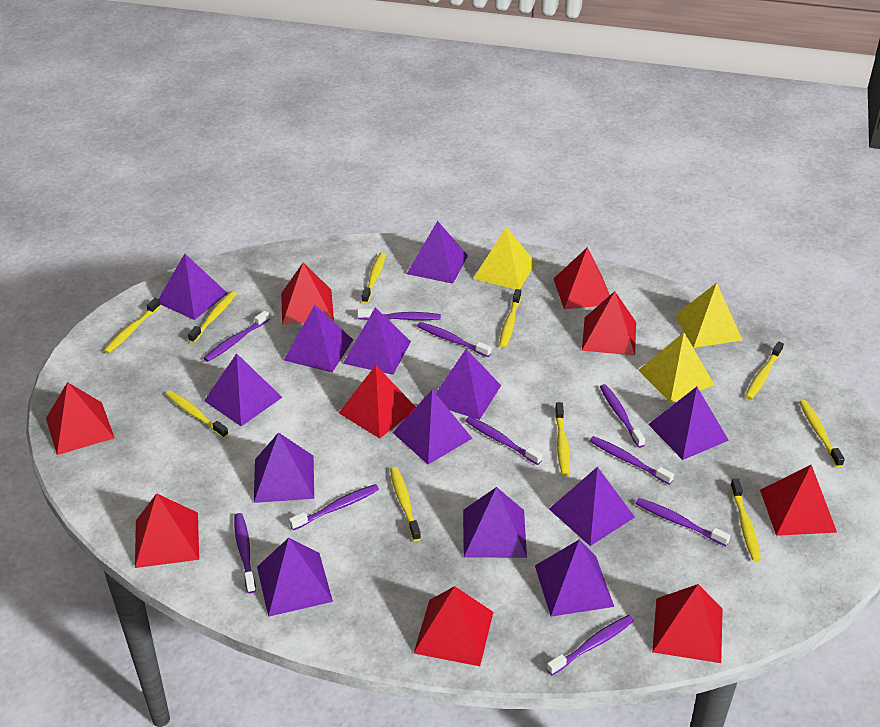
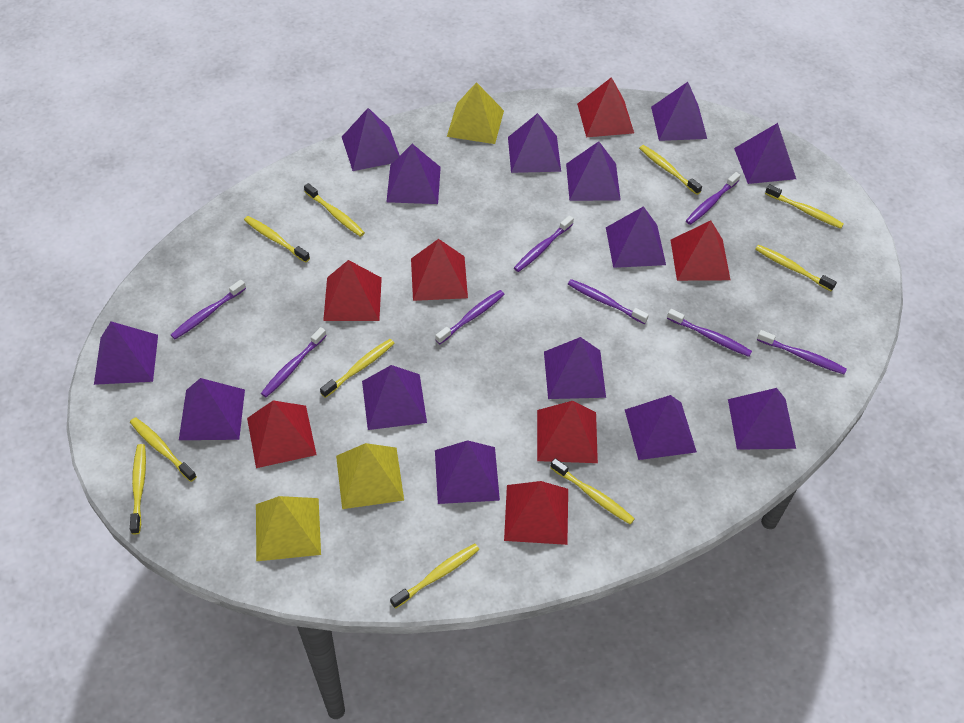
purple pyramid: 13 -> 14
purple toothbrush: 10 -> 8
red pyramid: 9 -> 7

